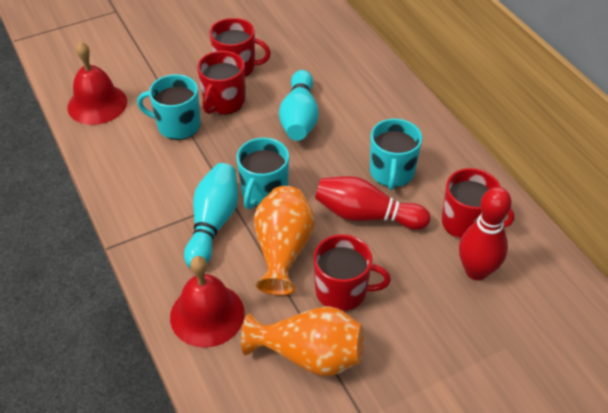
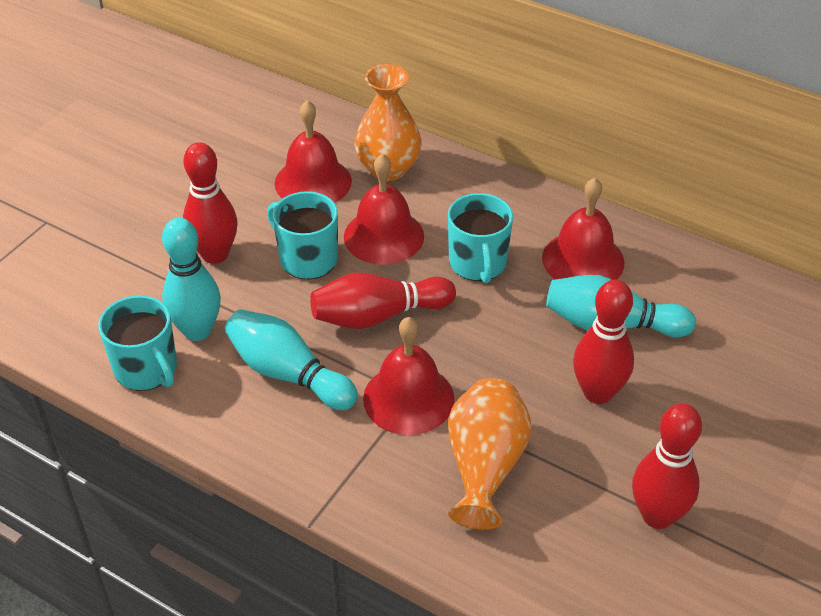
red bell: 2 -> 4
red bowling pin: 2 -> 4
red mug: 4 -> 0
turquoise bowling pin: 2 -> 3

